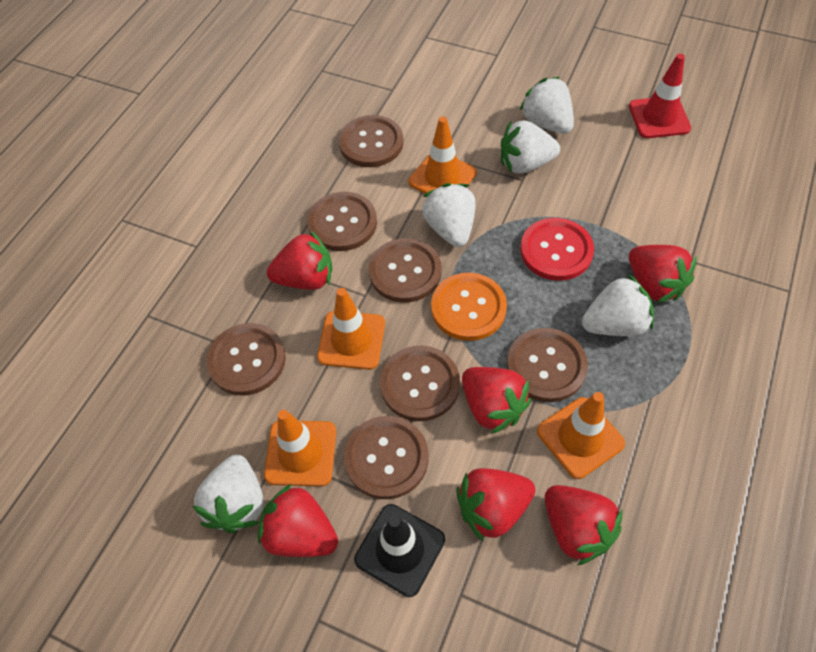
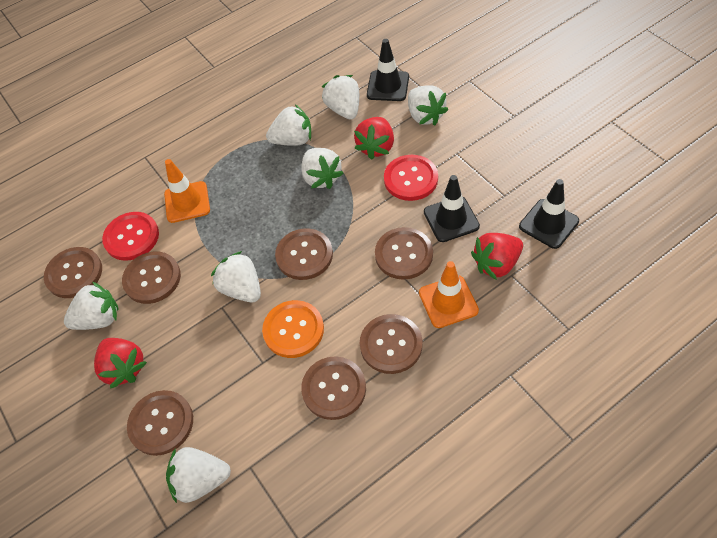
black traffic cone: 1 -> 3
orange traffic cone: 4 -> 2
red button: 1 -> 2
red strawberry: 6 -> 3
red traffic cone: 1 -> 0
white strawberry: 5 -> 7

